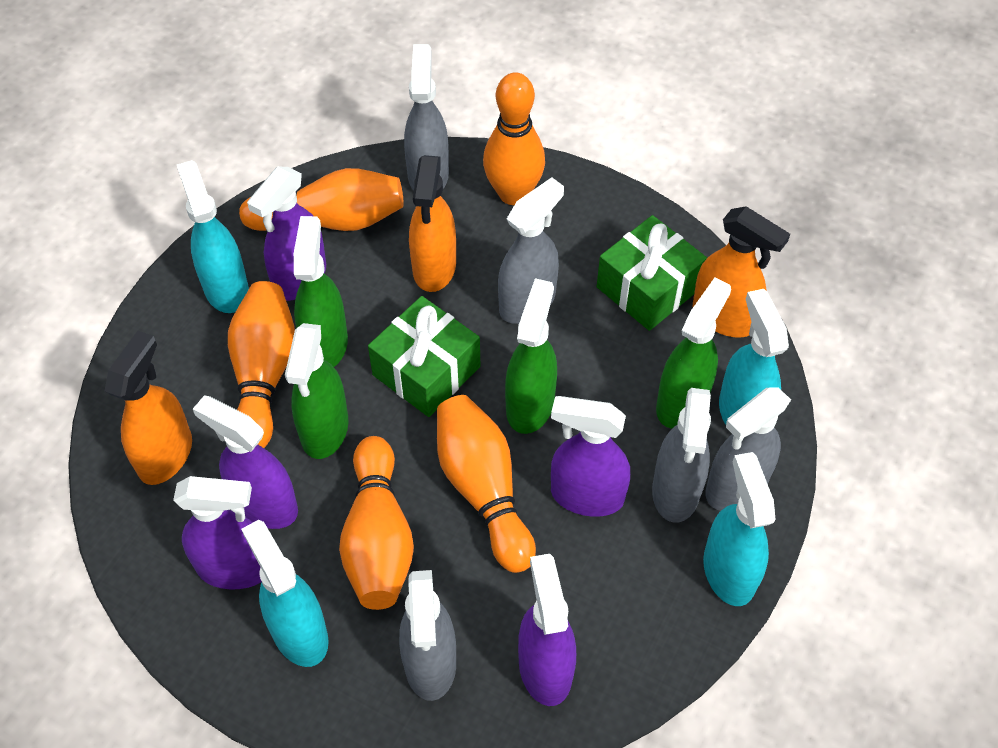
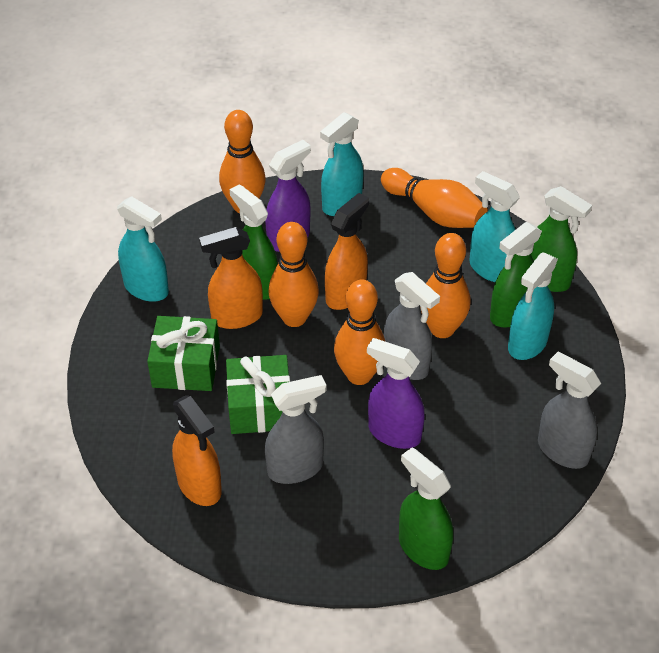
grey spray bottle: 5 -> 3
purple spray bottle: 5 -> 2

